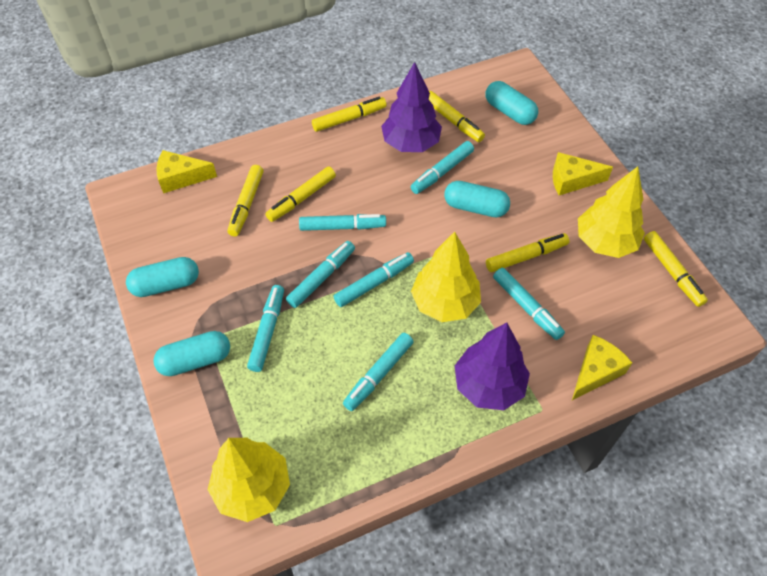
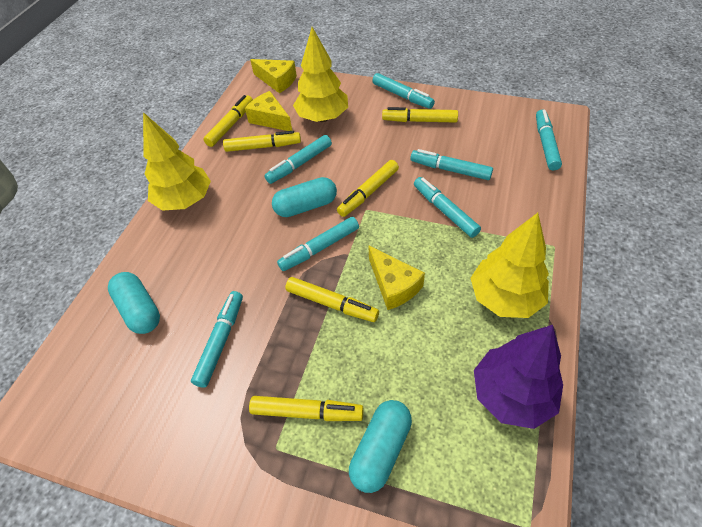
purple tree: 2 -> 1
turquoise capsule: 4 -> 3

